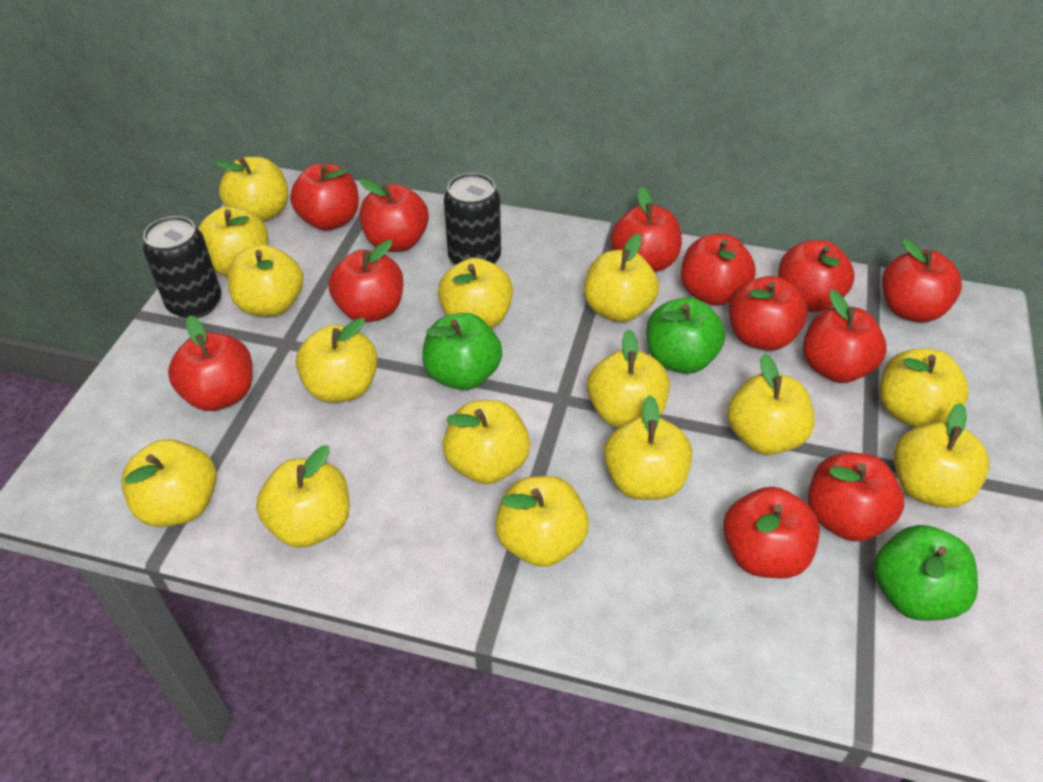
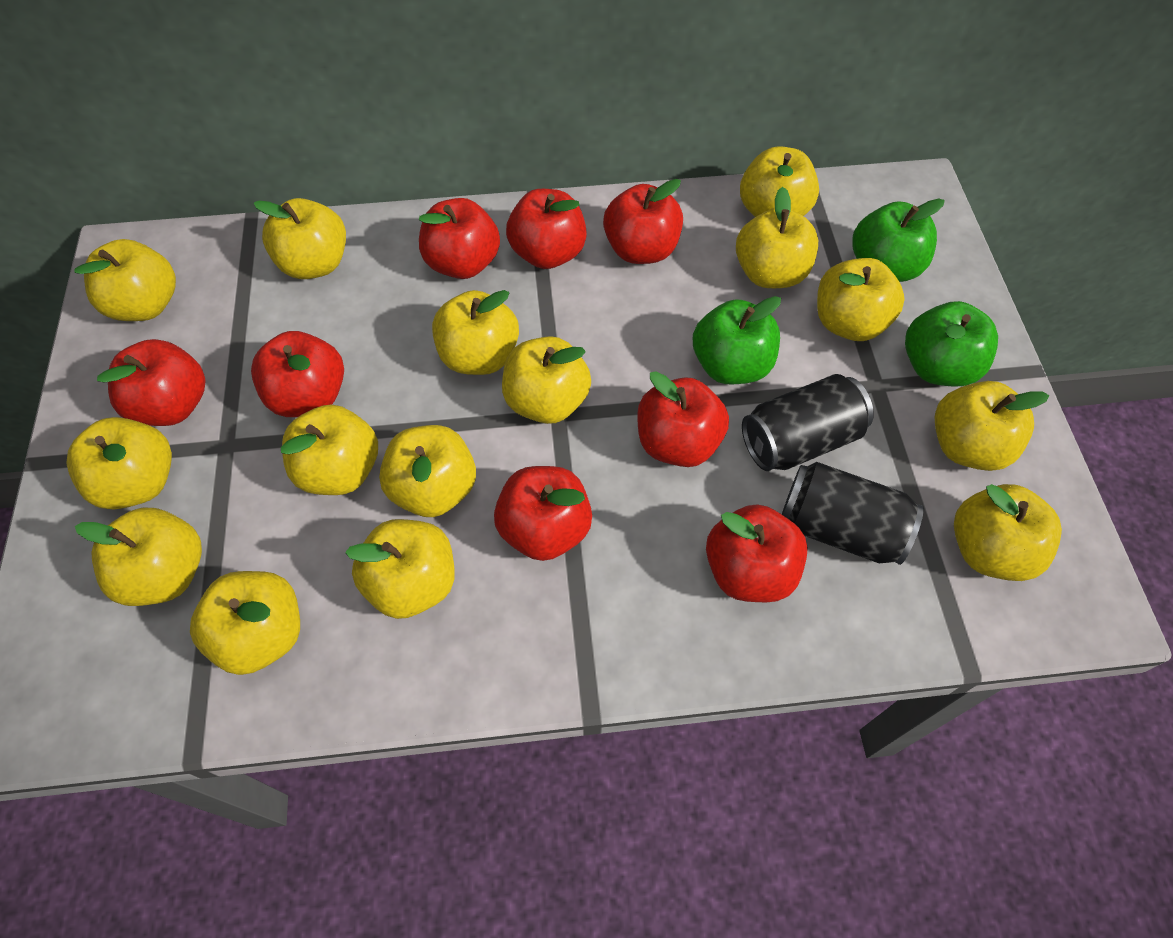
red apple: 12 -> 8

